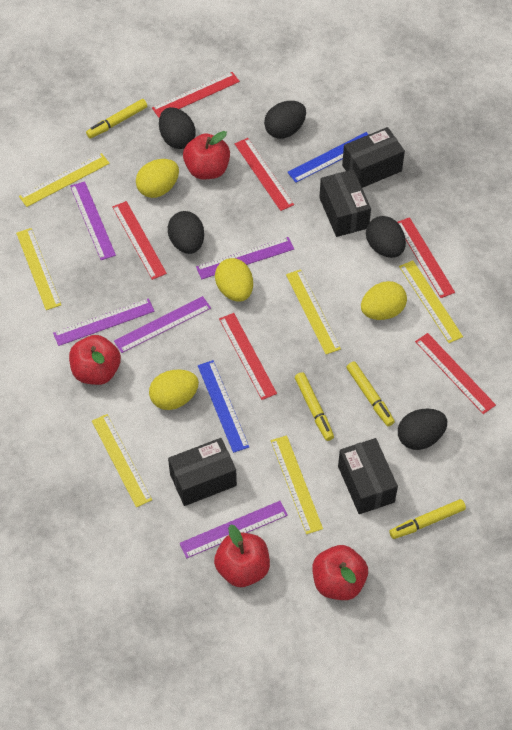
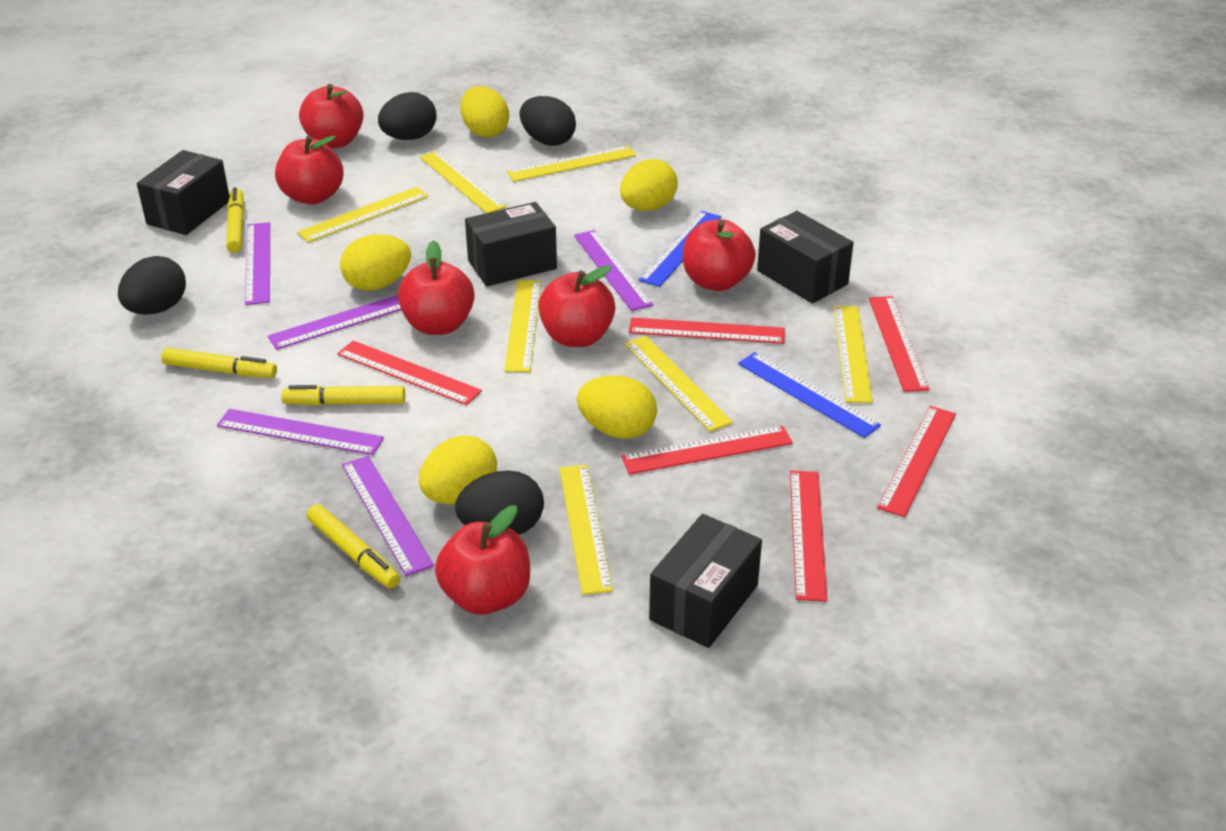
black egg: 5 -> 4
red apple: 4 -> 6
yellow egg: 4 -> 5
yellow ruler: 6 -> 7

